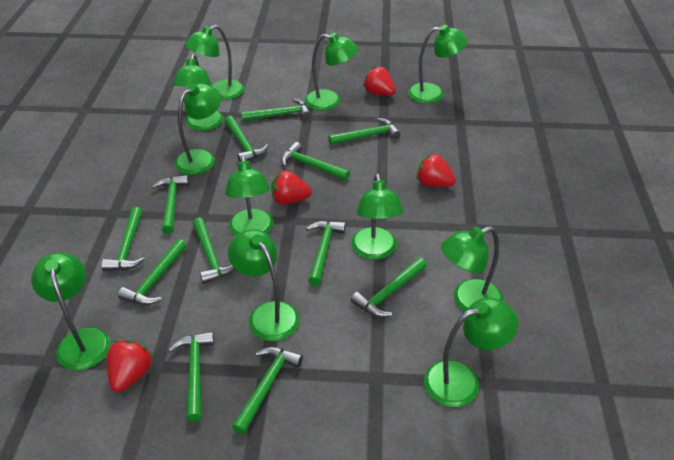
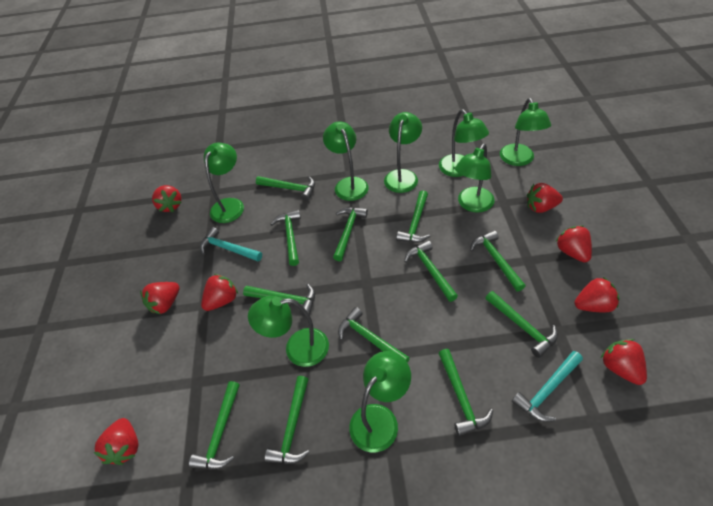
green lamp: 11 -> 8
red strawberry: 4 -> 8
turquoise hammer: 0 -> 2

